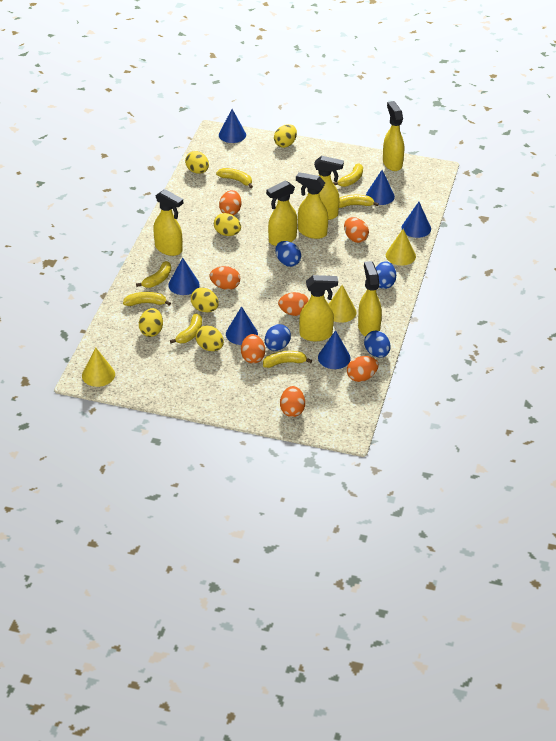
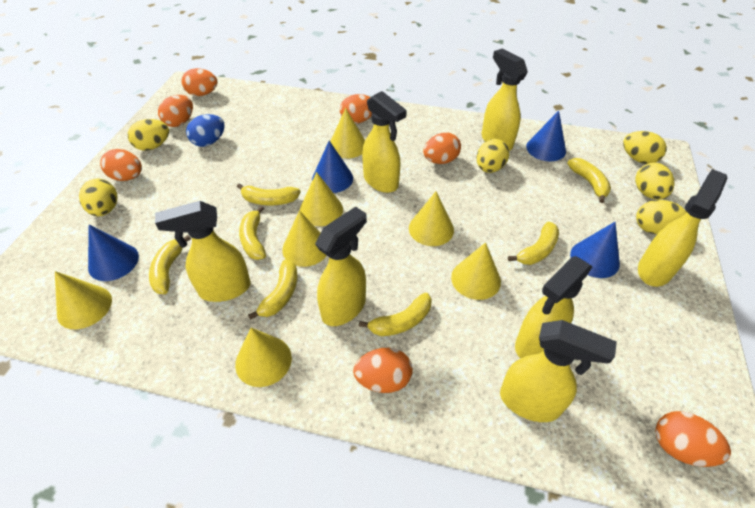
blue cone: 6 -> 4
blue egg: 4 -> 1
yellow cone: 3 -> 7

